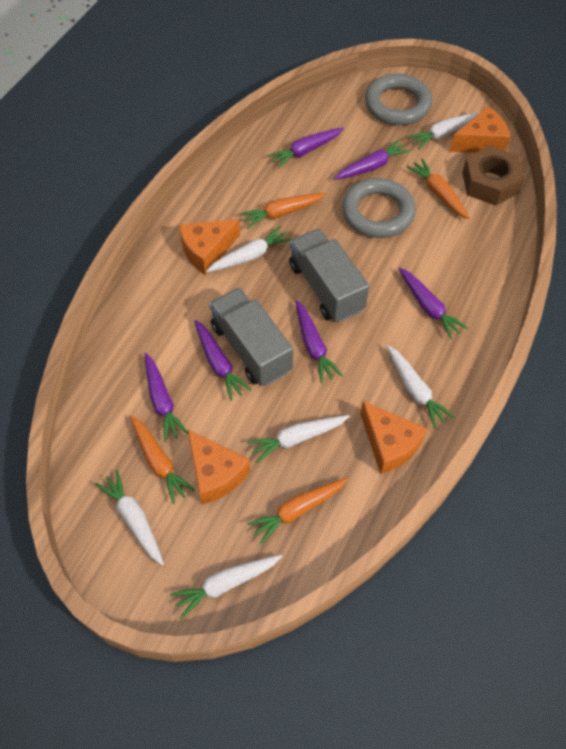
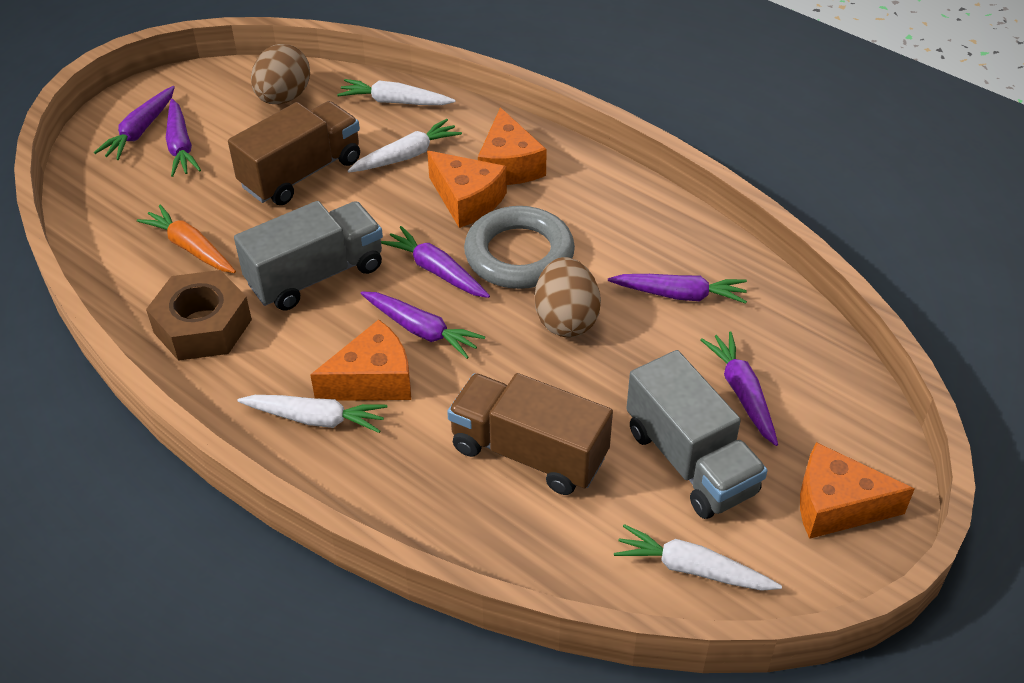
brown egg: 0 -> 2
brown truck: 0 -> 2
grey ring: 2 -> 1
orange carrot: 4 -> 1
white carrot: 6 -> 4

